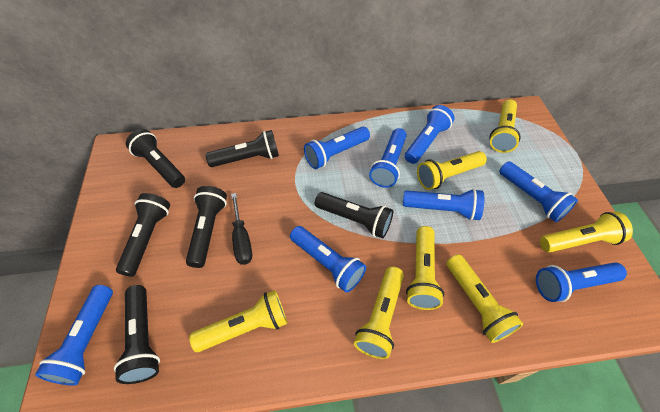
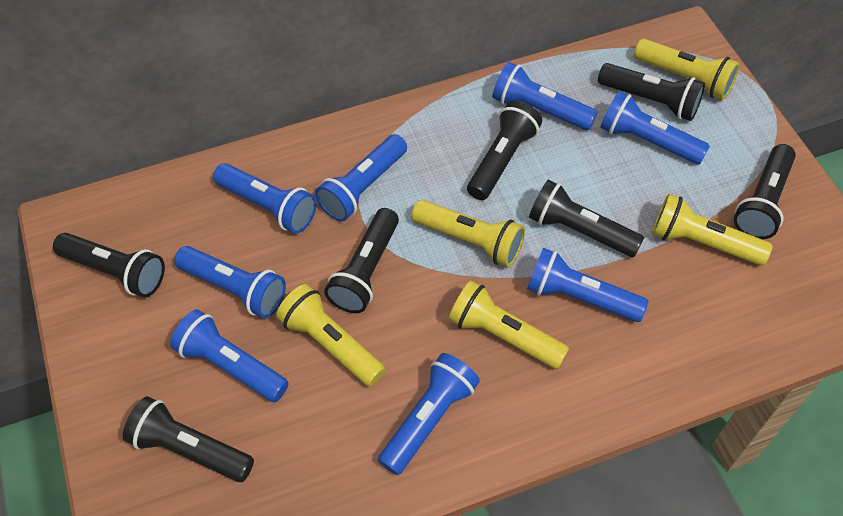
black flashlight: 6 -> 7
black screwdriver: 1 -> 0
yellow flashlight: 7 -> 5

